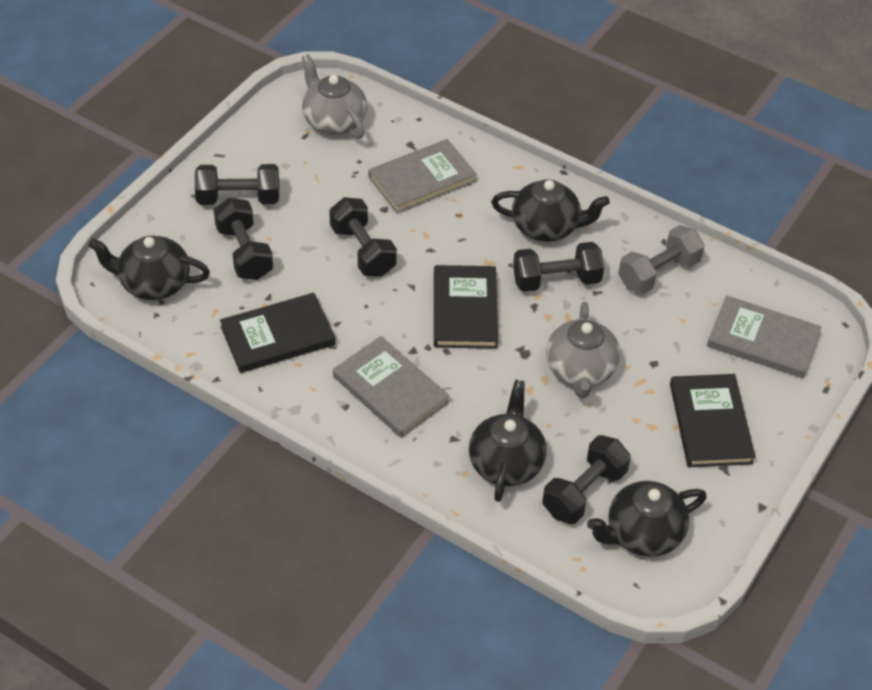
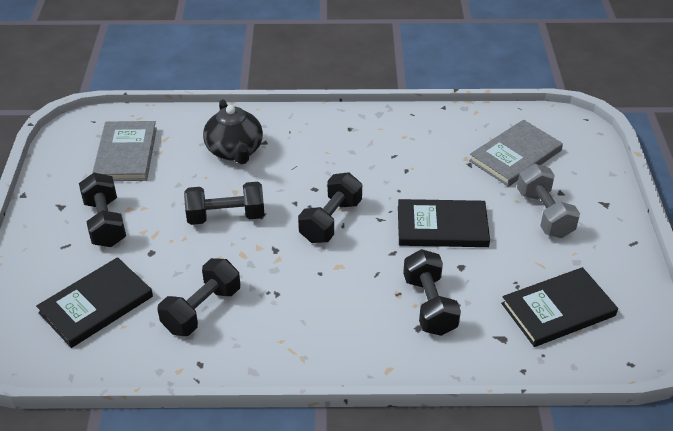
black teapot: 4 -> 1
grey book: 3 -> 2
grey teapot: 2 -> 0

